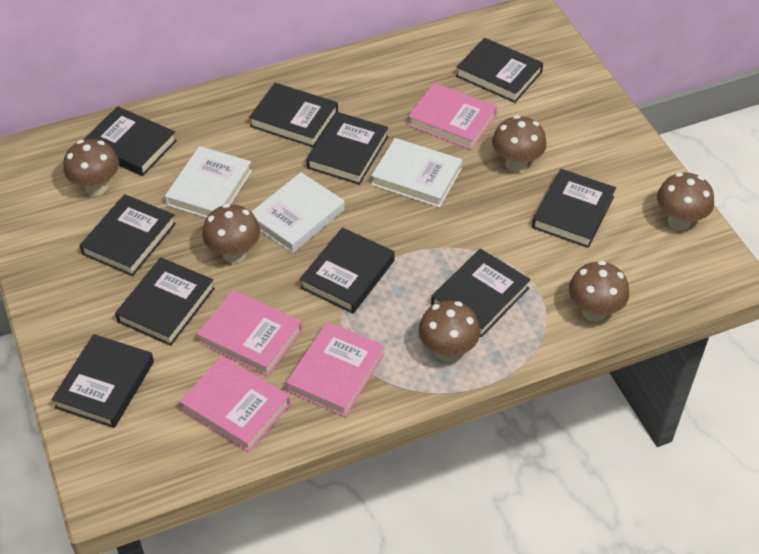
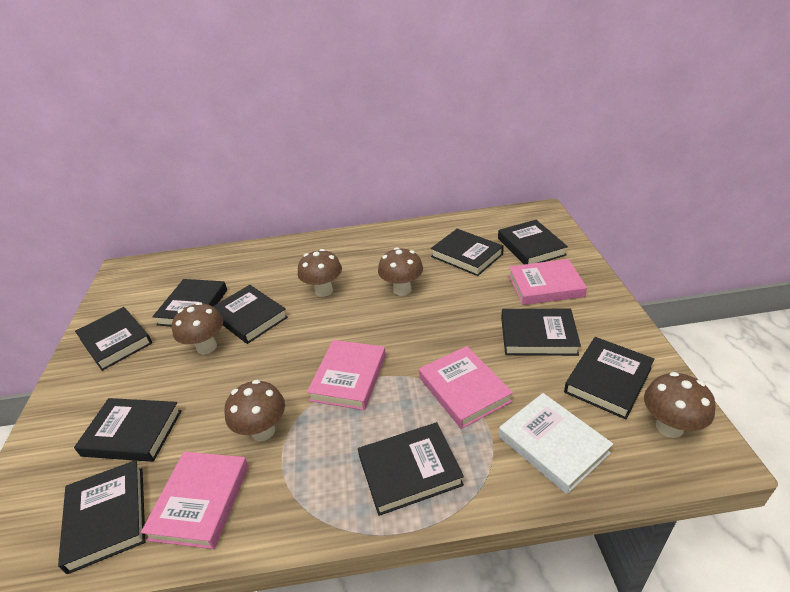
brown mushroom: 6 -> 5
white book: 3 -> 1

